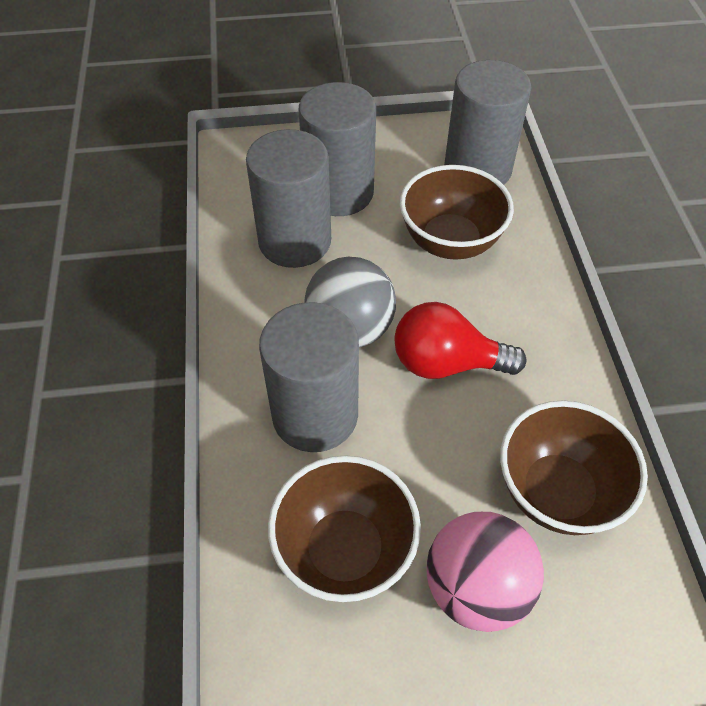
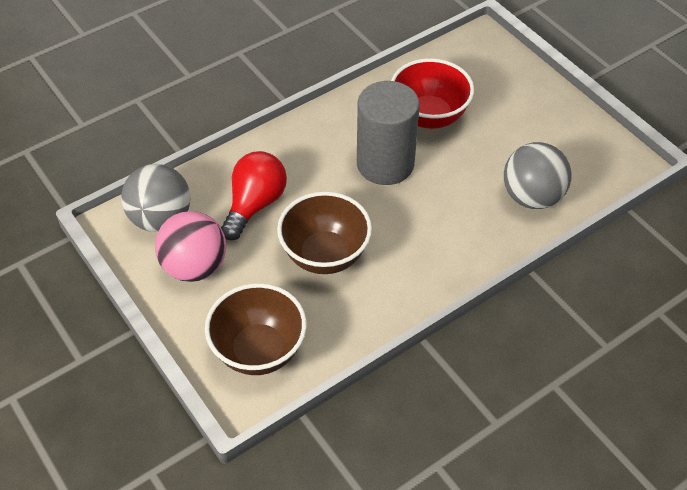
brown bowl: 3 -> 2
grey ball: 1 -> 2
grey cylinder: 4 -> 1
red bowl: 0 -> 1

